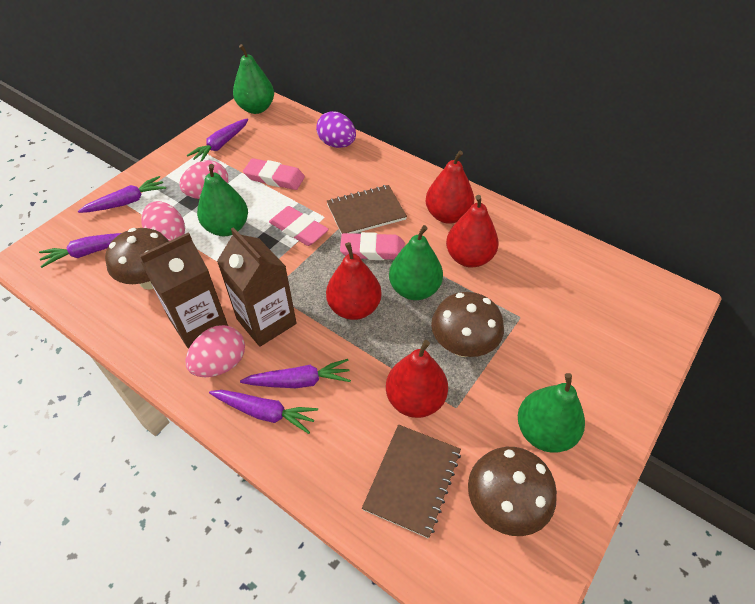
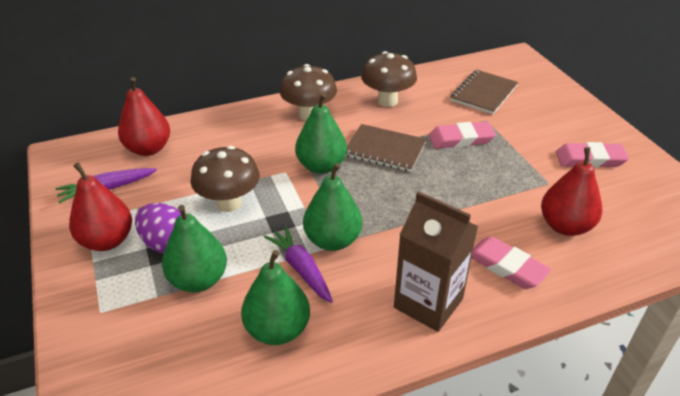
brown carton: 2 -> 1
pink egg: 3 -> 0
purple carrot: 5 -> 2
red pear: 4 -> 3

